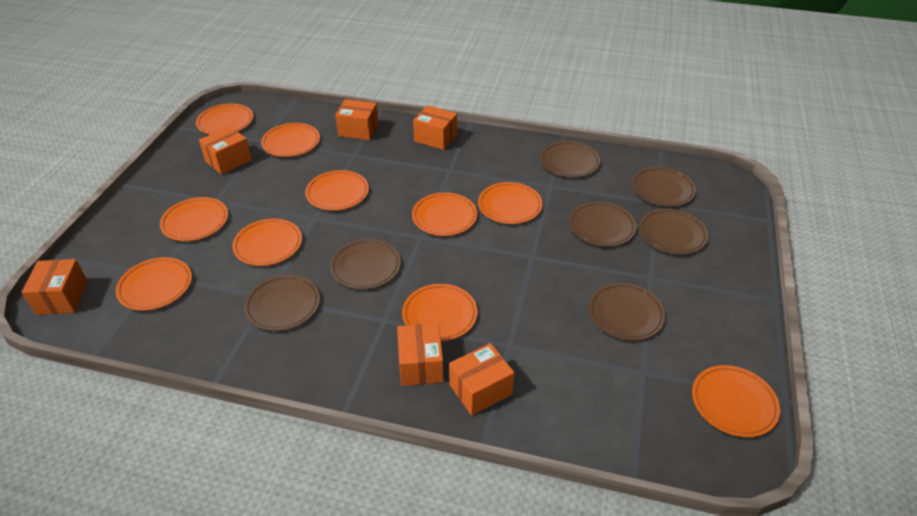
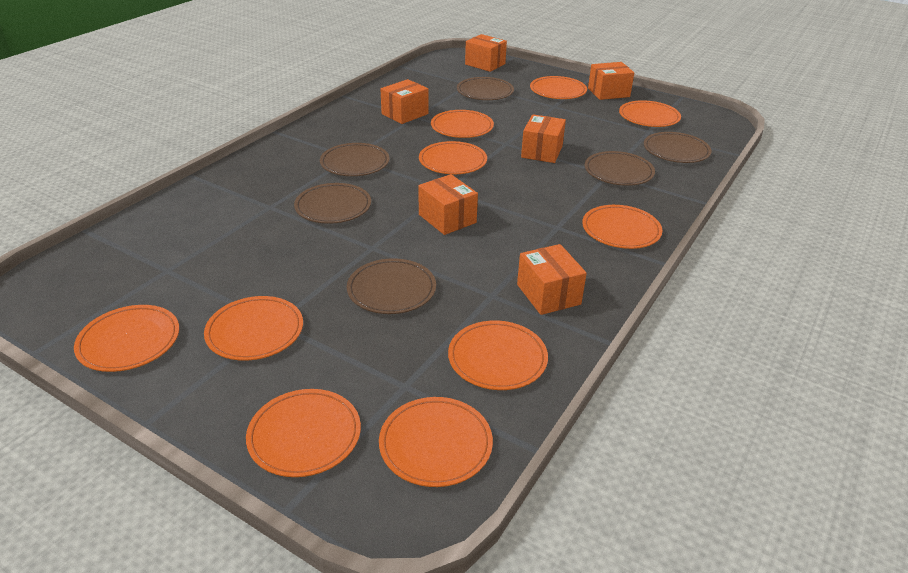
brown plate: 7 -> 6

